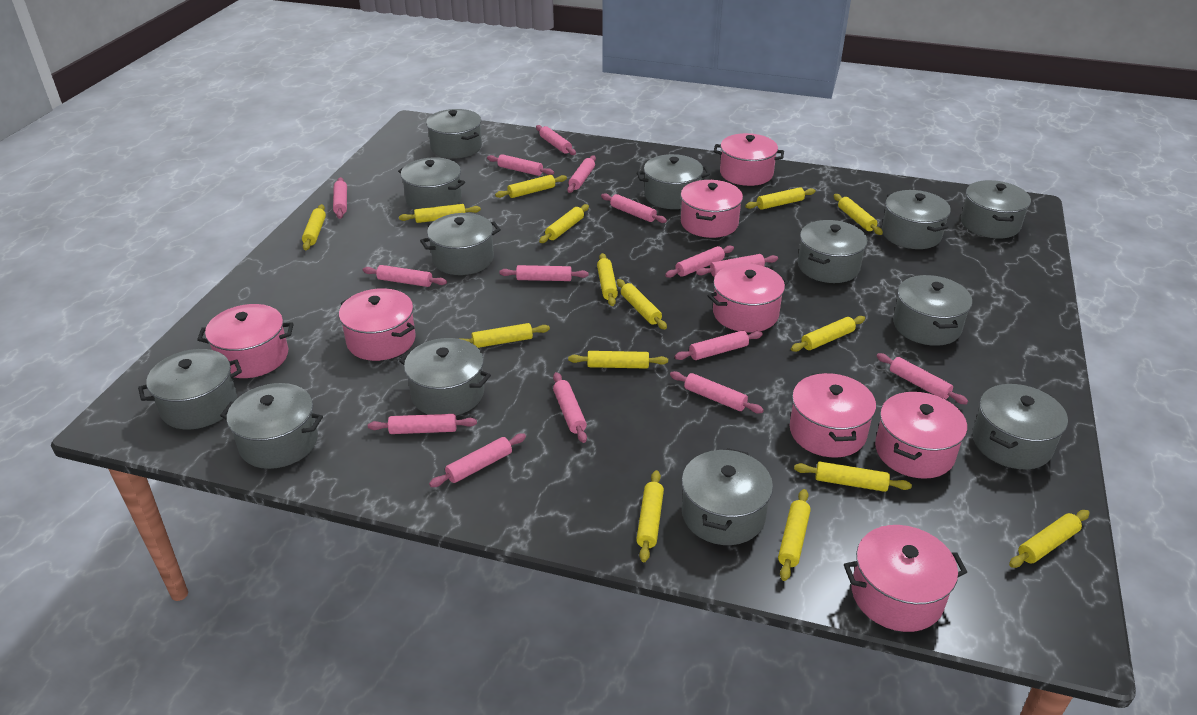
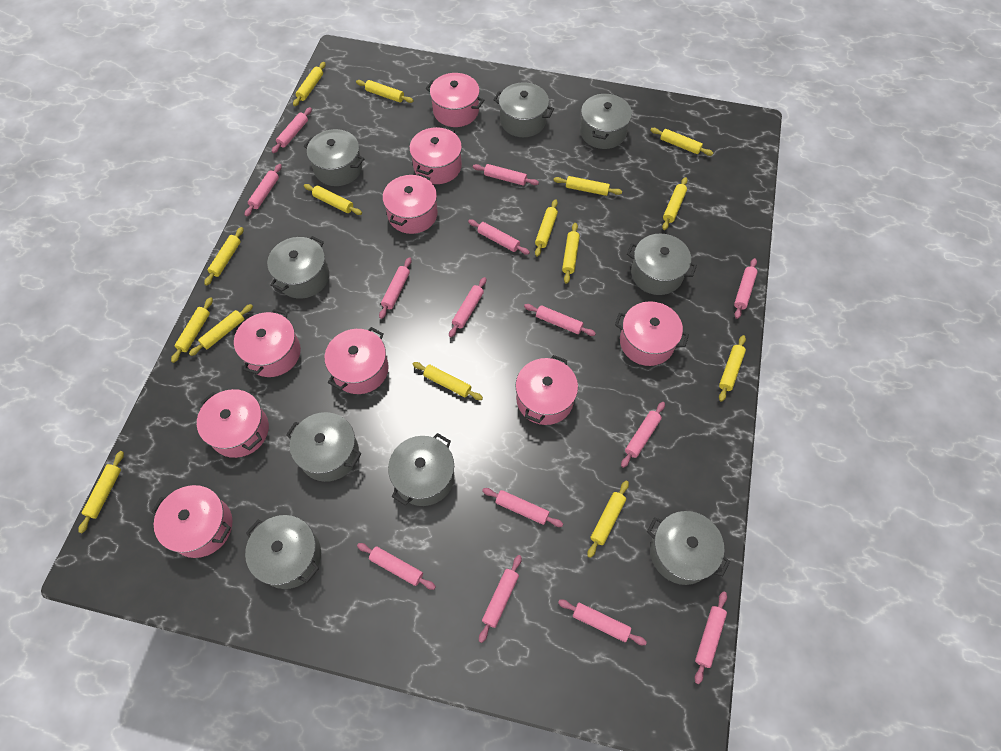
grey pot: 13 -> 9
pink pot: 8 -> 9
pink rolling pin: 15 -> 14

